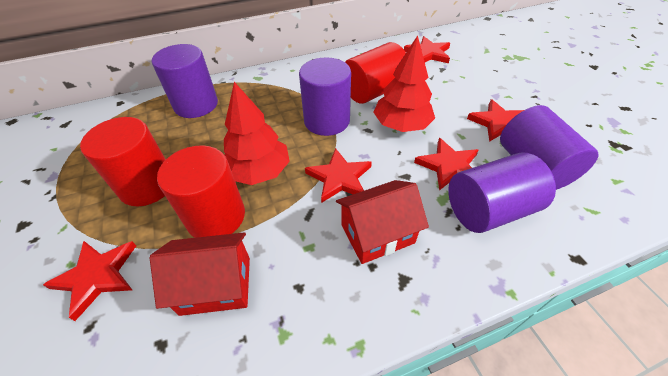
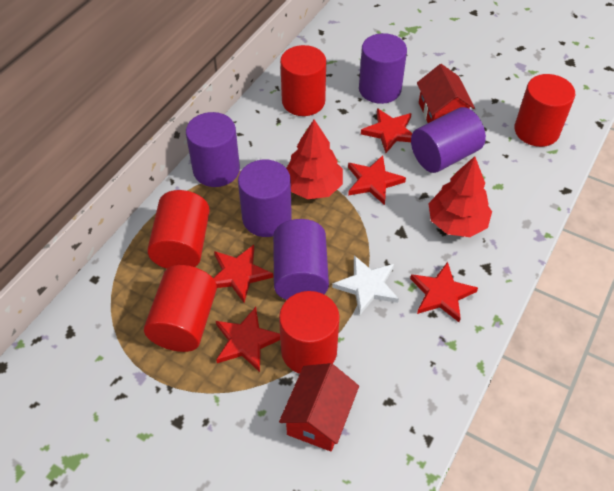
purple cylinder: 4 -> 5
red cylinder: 3 -> 5
white star: 0 -> 1

